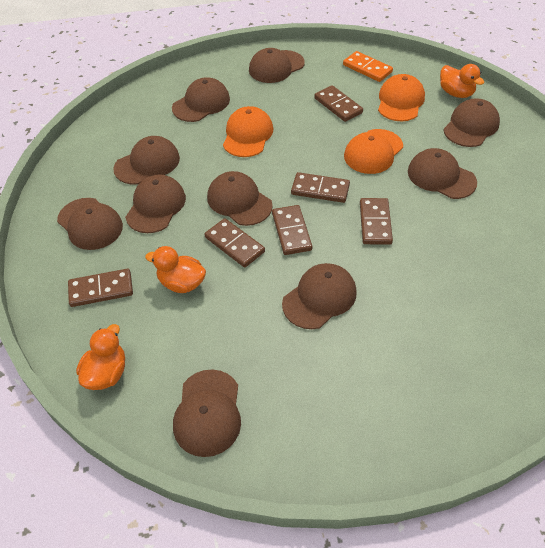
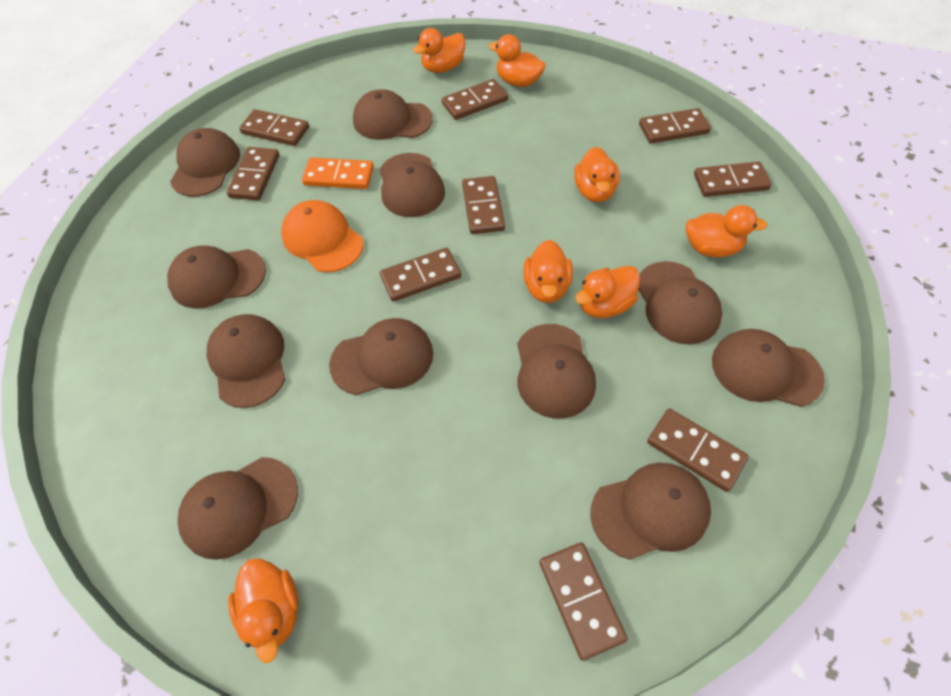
brown cap: 10 -> 11
brown domino: 6 -> 9
orange cap: 3 -> 1
orange duck: 3 -> 7

